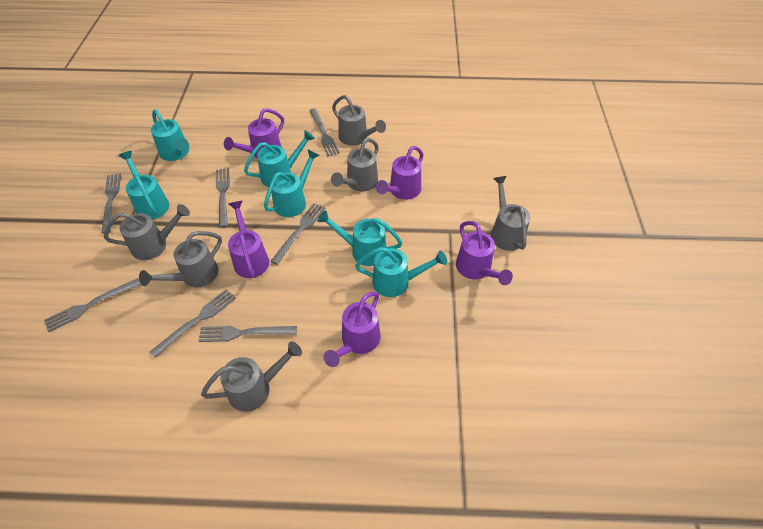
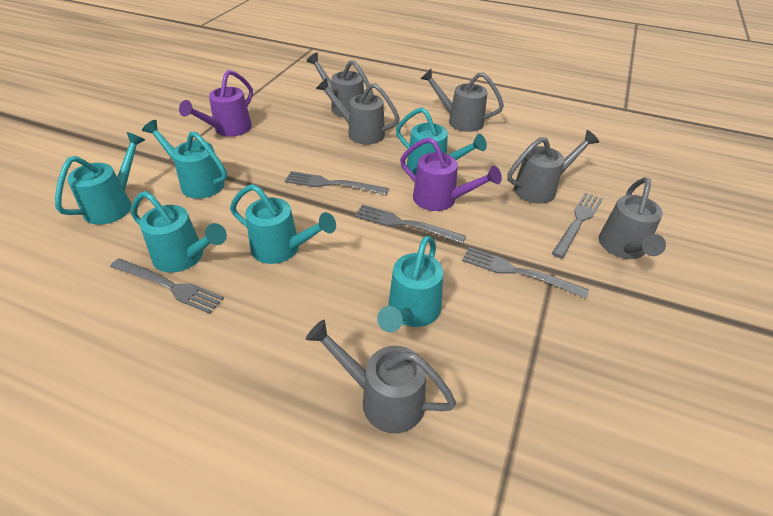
grey fork: 7 -> 5
purple watering can: 5 -> 2

